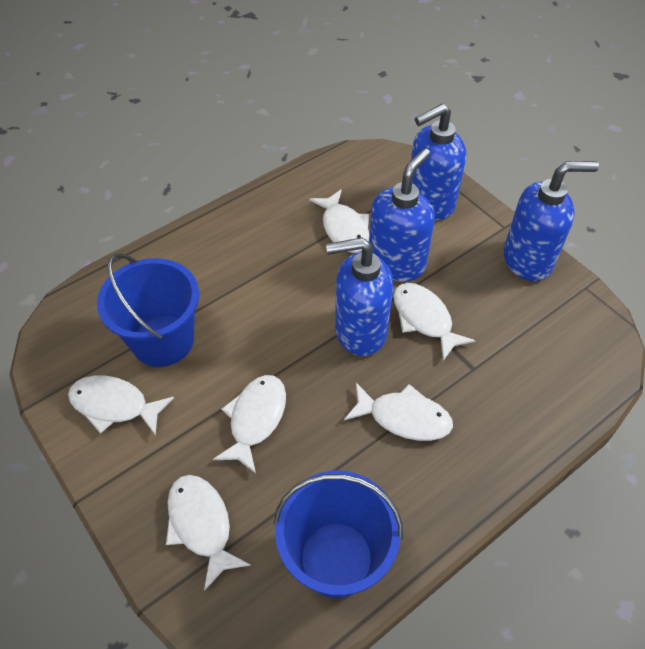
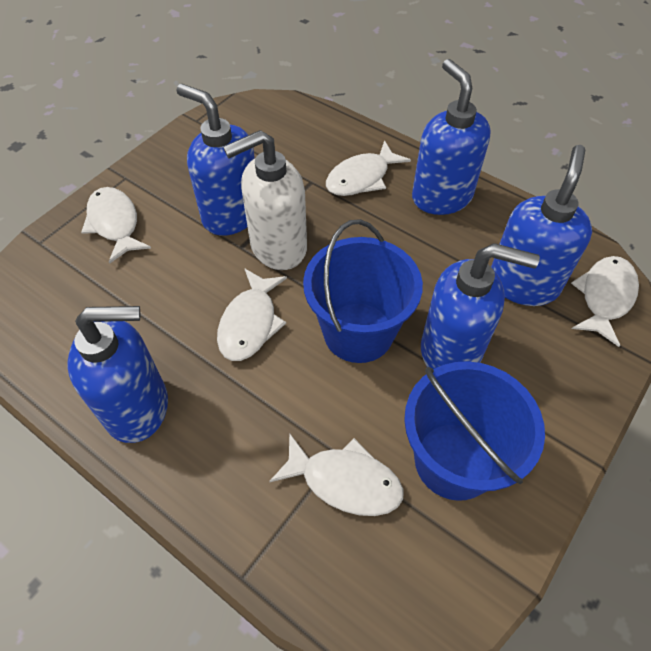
blue soap dispenser: 4 -> 5
white fish: 6 -> 5
white soap dispenser: 0 -> 1

